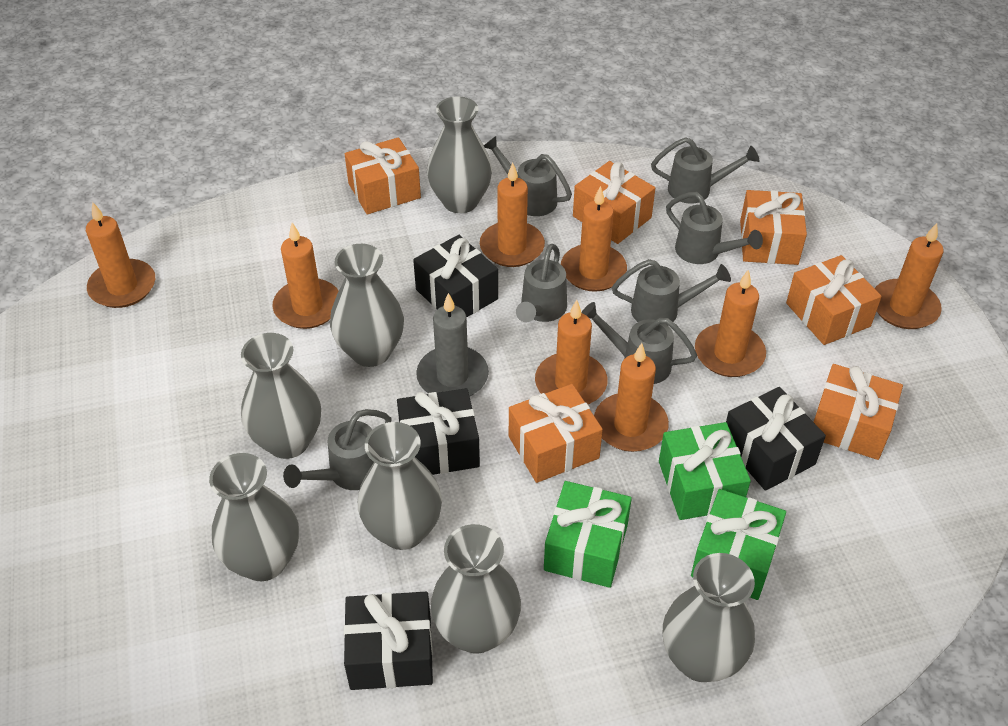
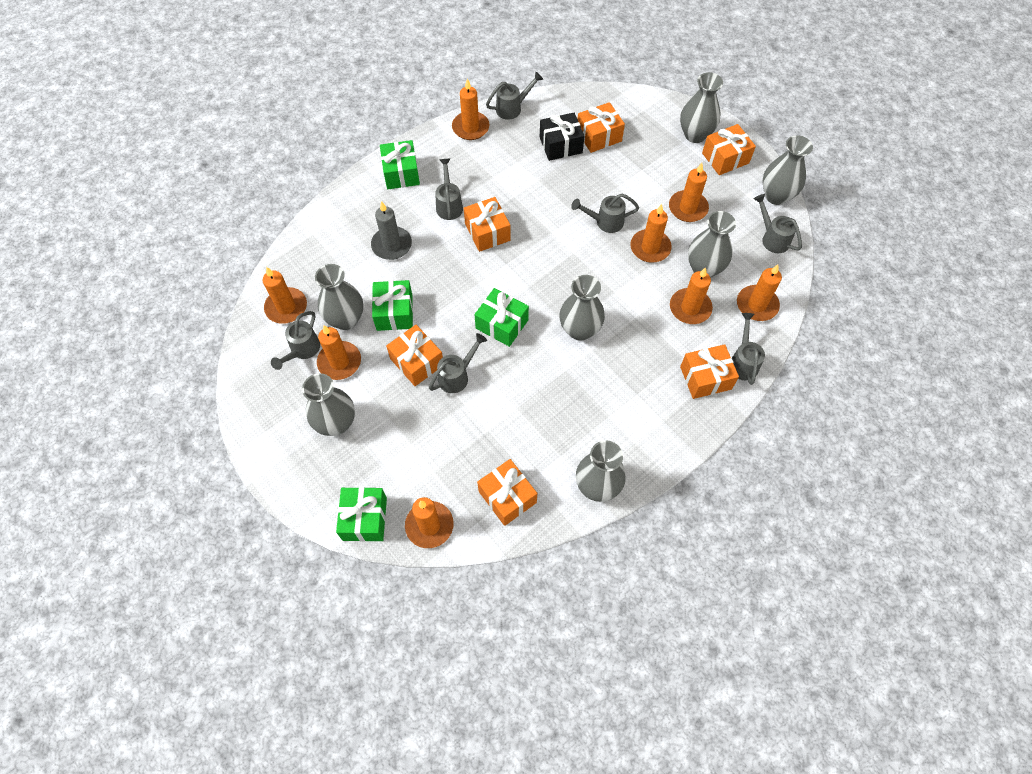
black gift: 4 -> 1
green gift: 3 -> 4

